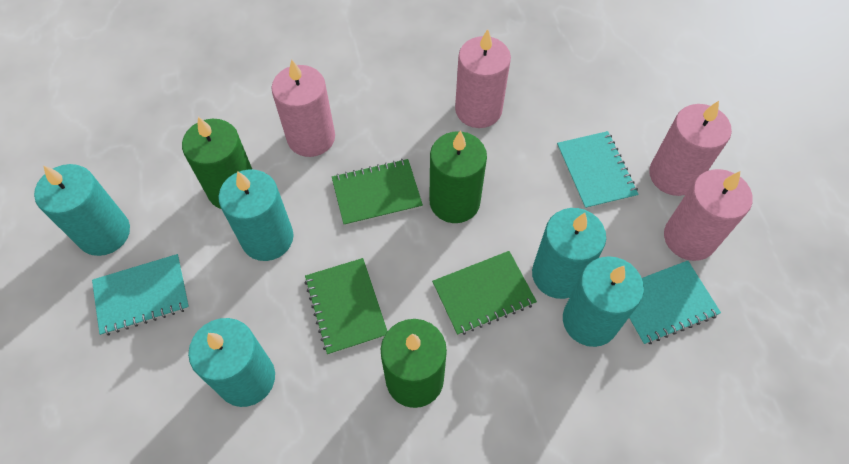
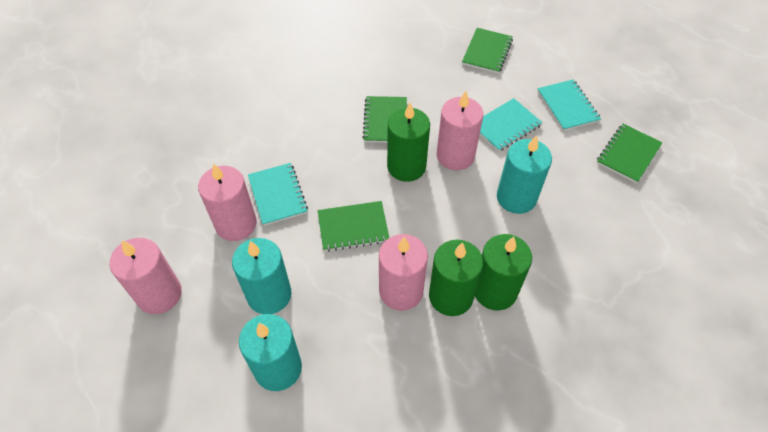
green notebook: 3 -> 4
turquoise candle: 5 -> 3

